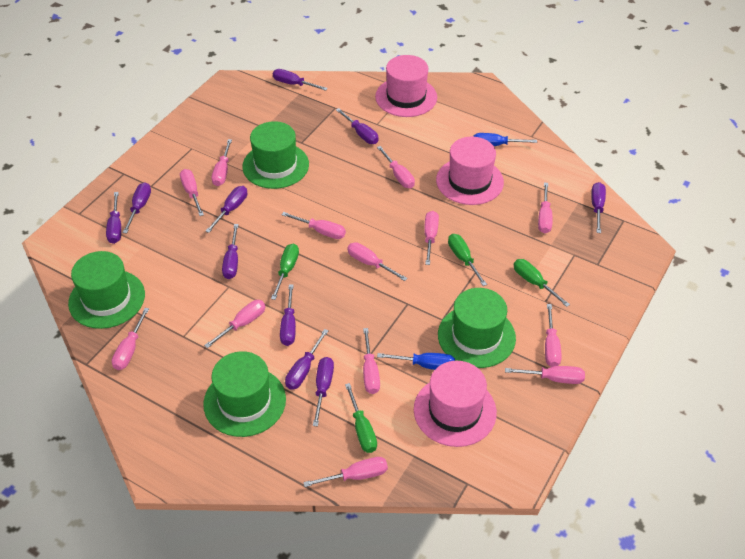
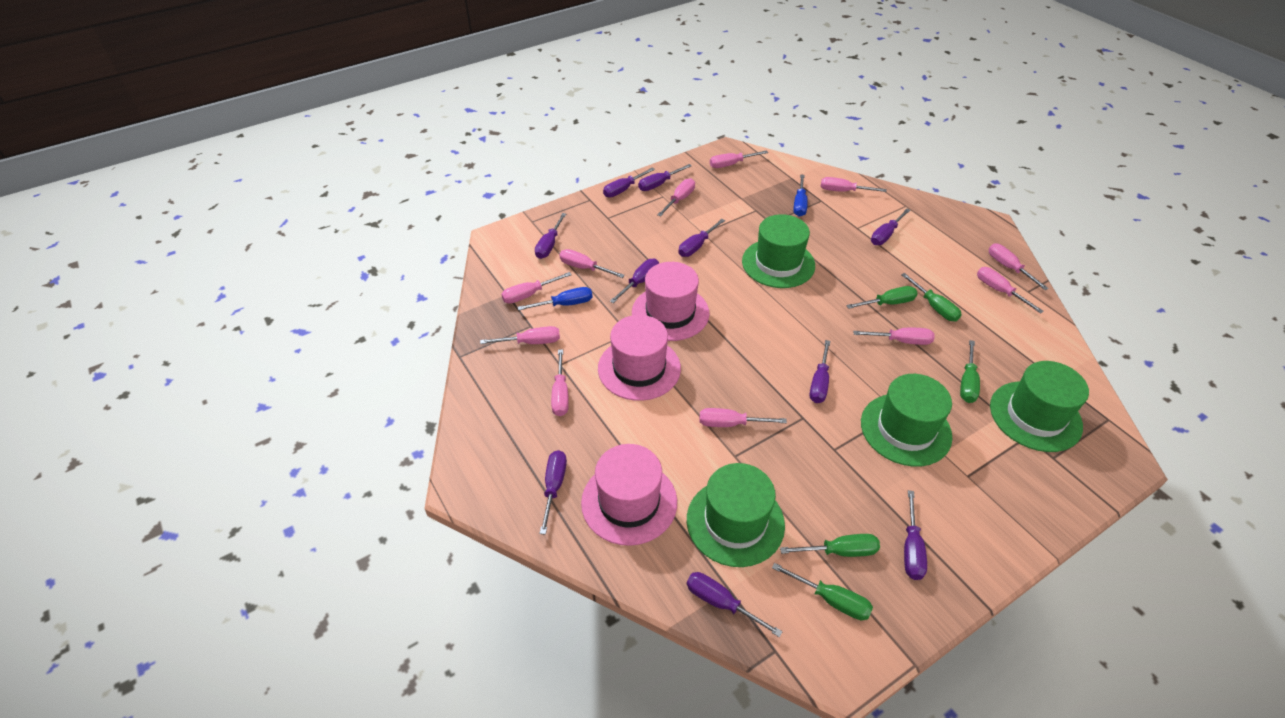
green screwdriver: 4 -> 5
pink screwdriver: 13 -> 11

